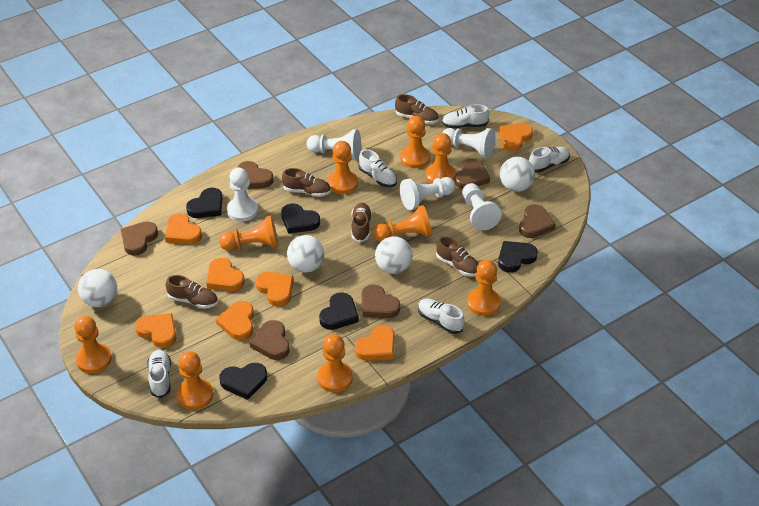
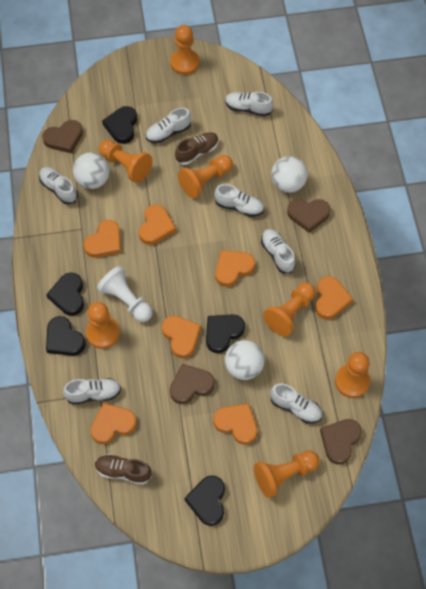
brown heart: 6 -> 4
brown shoe: 5 -> 2
orange pawn: 9 -> 7
white ball: 4 -> 3
white pawn: 5 -> 1
white shoe: 5 -> 7

